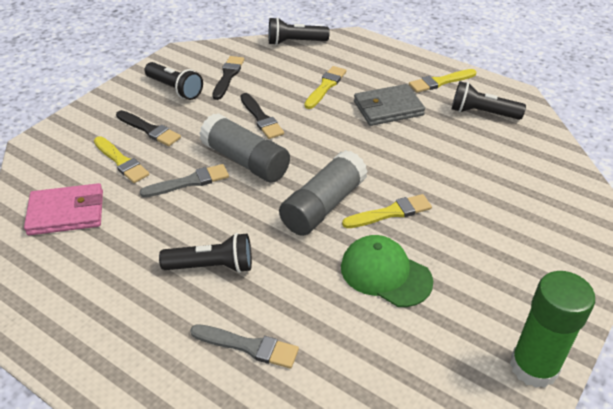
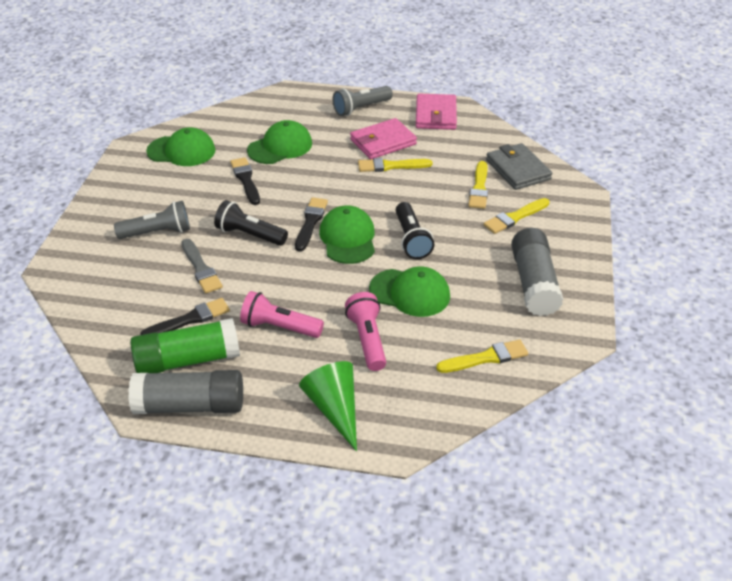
black flashlight: 4 -> 2
green cap: 1 -> 4
green cone: 0 -> 1
grey brush: 2 -> 1
grey flashlight: 0 -> 2
pink flashlight: 0 -> 2
pink wallet: 1 -> 2

